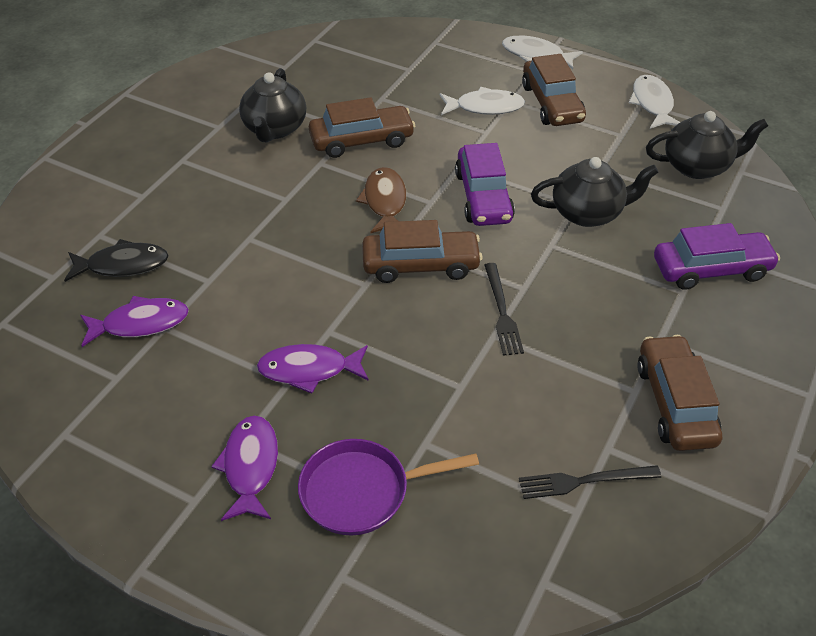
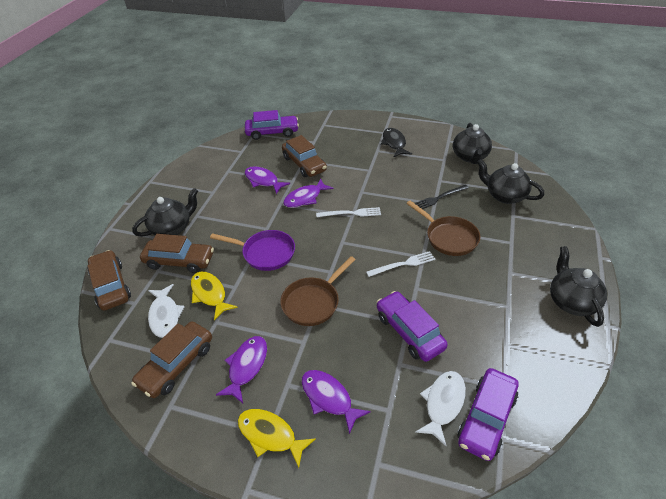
black fork: 2 -> 1
black teapot: 3 -> 4
brown fish: 1 -> 0
brown pan: 0 -> 2
purple car: 2 -> 3
purple fish: 3 -> 4
white fish: 3 -> 2
white fork: 0 -> 2
yellow fish: 0 -> 2

